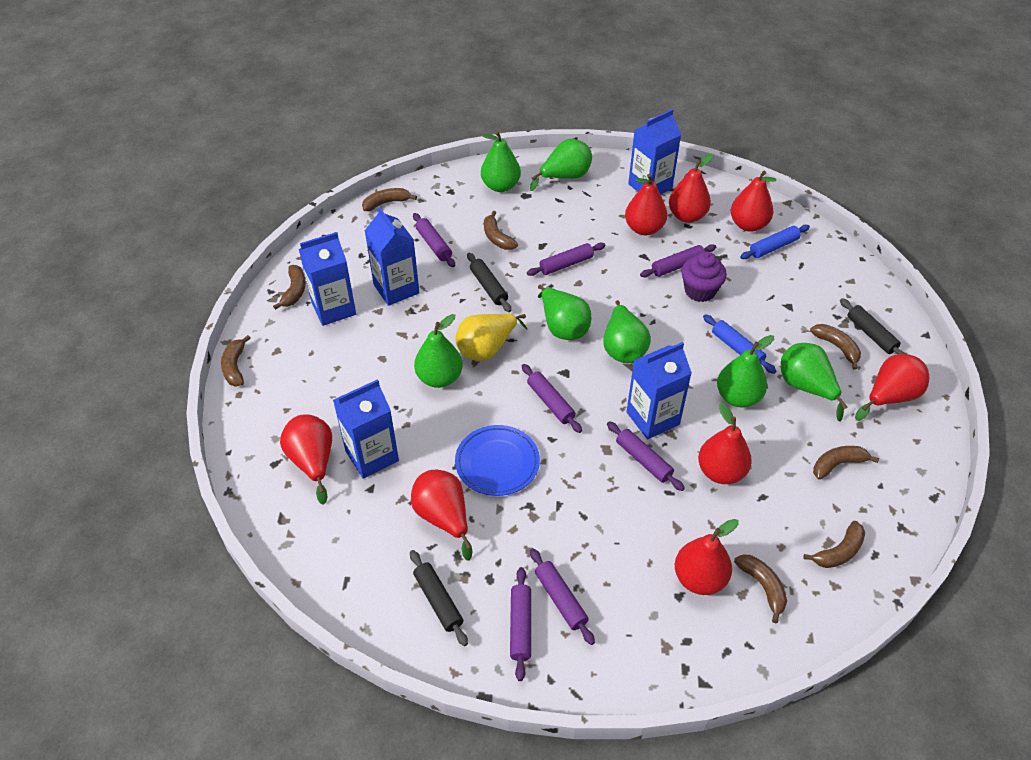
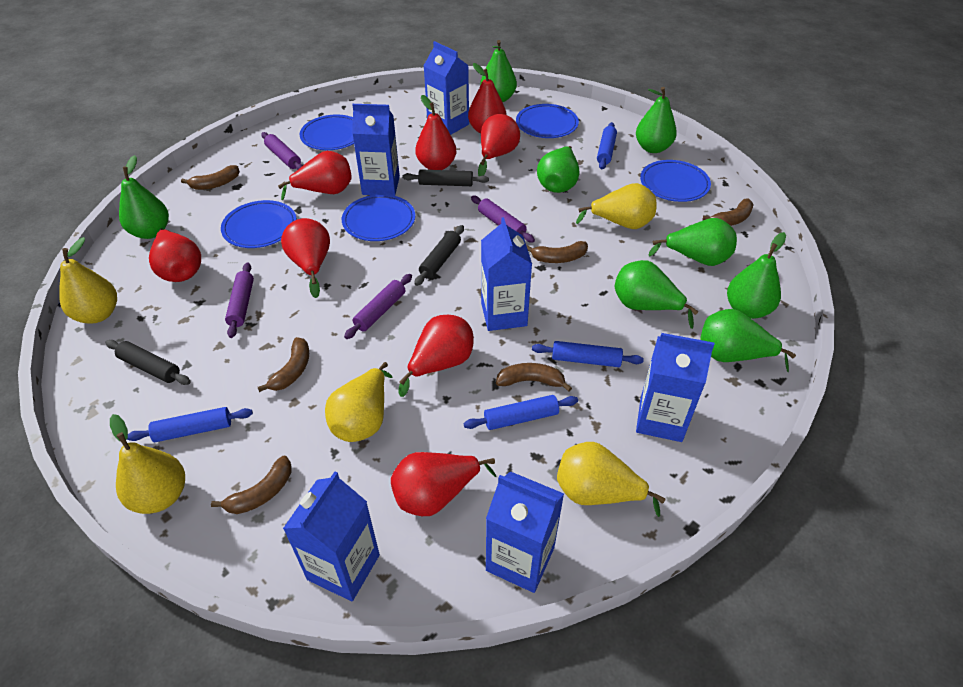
blue carton: 5 -> 6
blue plate: 1 -> 5
blue rolling pin: 2 -> 4
brown banana: 8 -> 6
green pear: 7 -> 8
purple cupcake: 1 -> 0
purple rolling pin: 7 -> 4
yellow pear: 1 -> 5

